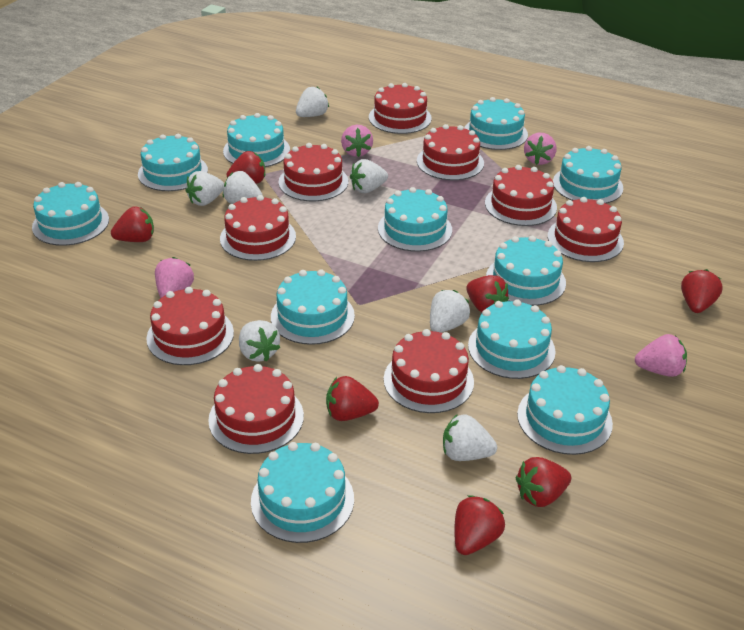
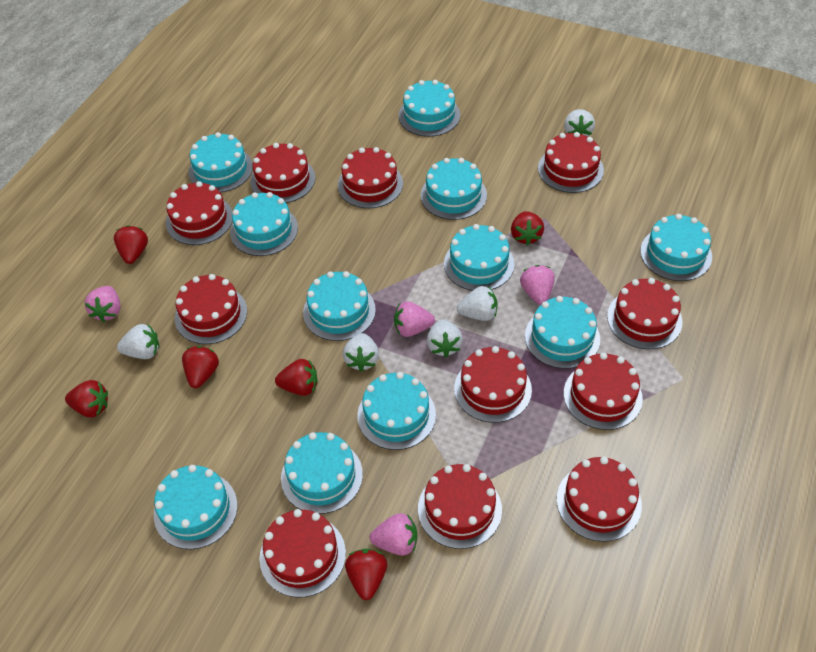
red cake: 9 -> 11
red strawberry: 7 -> 6
white strawberry: 7 -> 5

